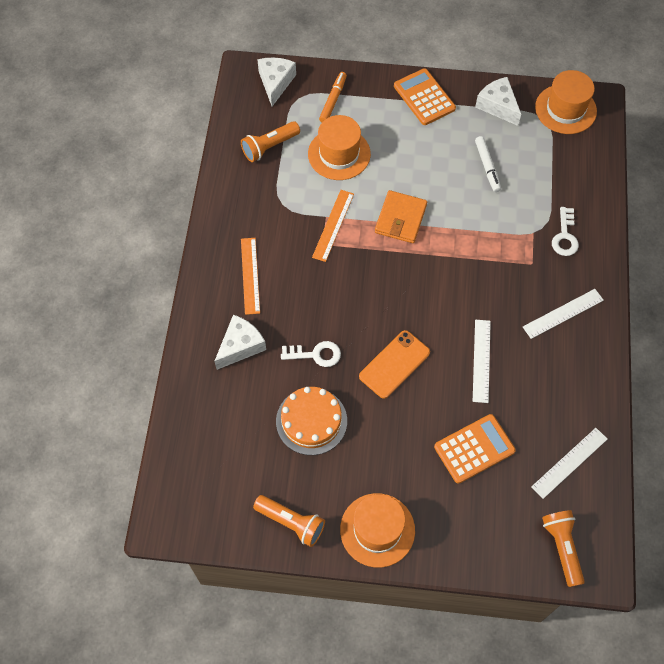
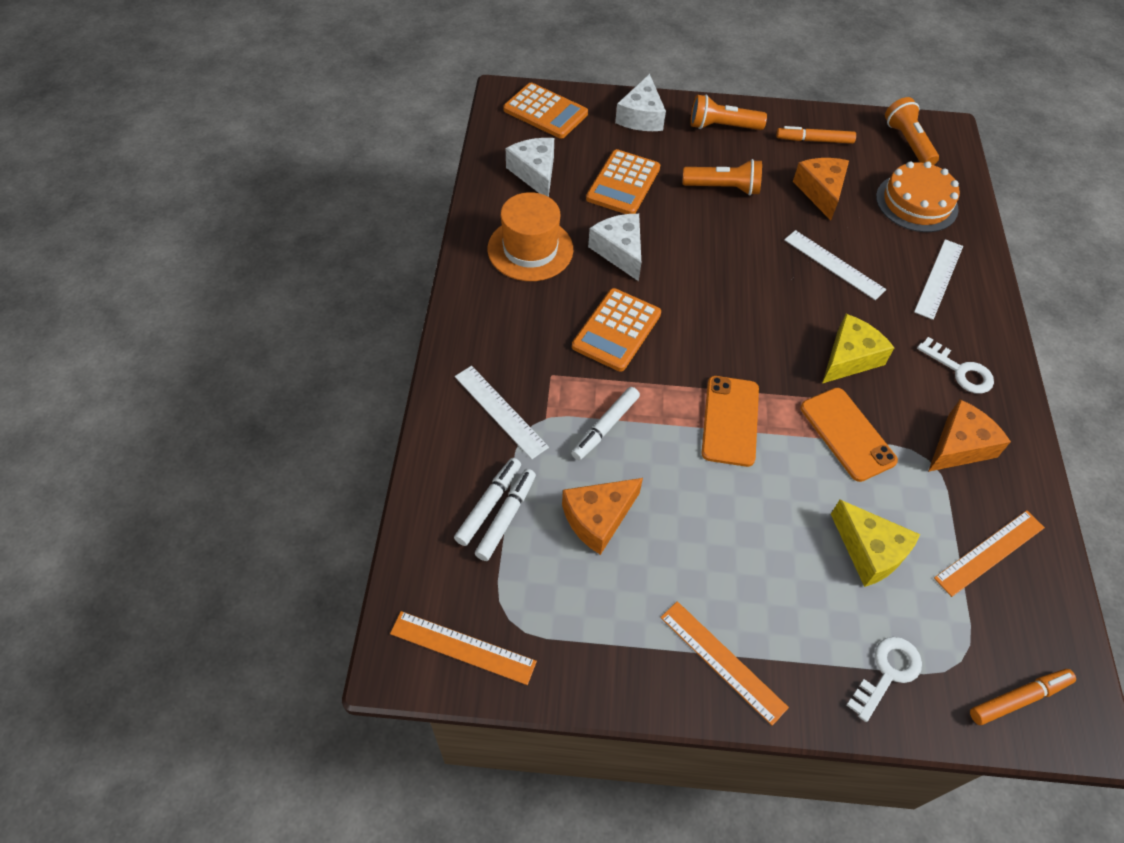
orange calculator: 2 -> 3
orange cheese: 0 -> 3
orange hat: 3 -> 1
orange marker: 1 -> 2
orange phone: 1 -> 2
orange ruler: 2 -> 3
orange wallet: 1 -> 0
white marker: 1 -> 3
yellow cheese: 0 -> 2

